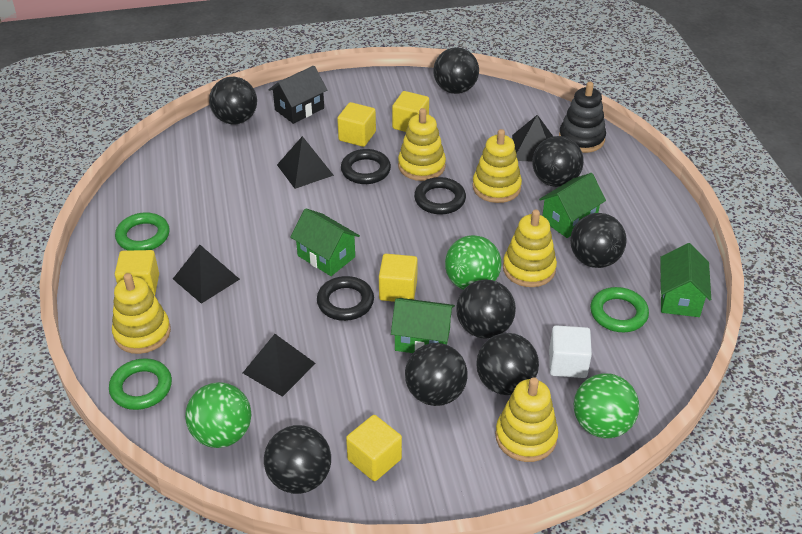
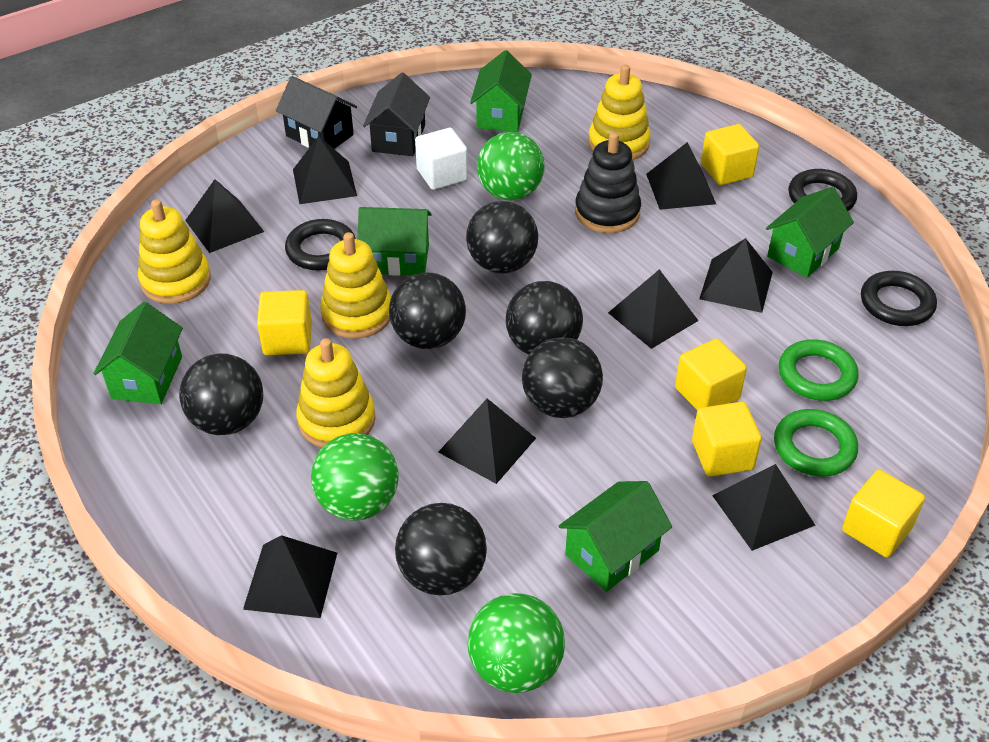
black ball: 8 -> 6
black house: 1 -> 2
black pyramid: 4 -> 8
green house: 4 -> 5
green ring: 3 -> 2
yellow stacking toy: 5 -> 4

